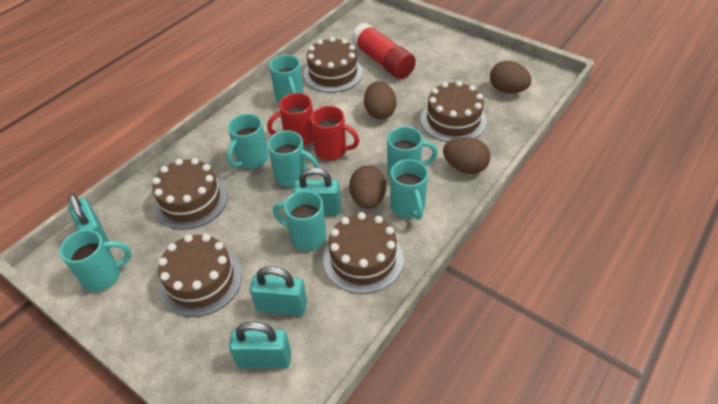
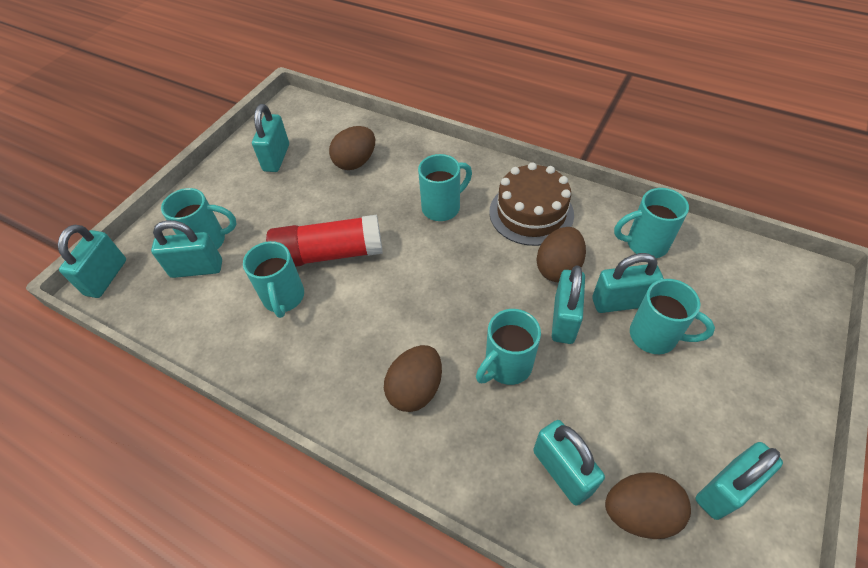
brown cake: 5 -> 1
red mug: 2 -> 0
turquoise mug: 7 -> 6
turquoise padlock: 4 -> 7

